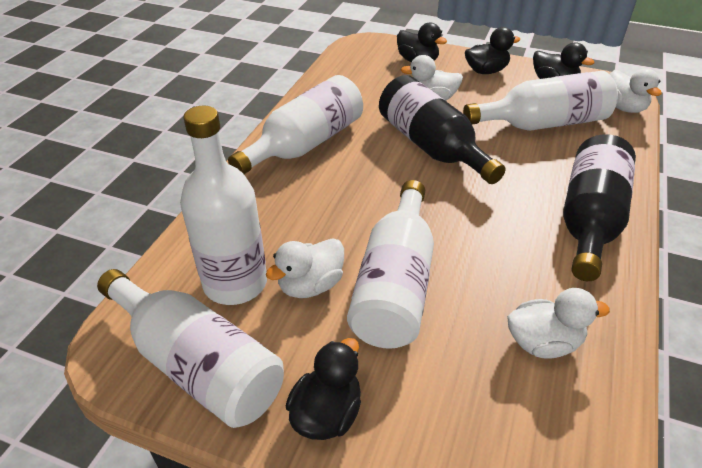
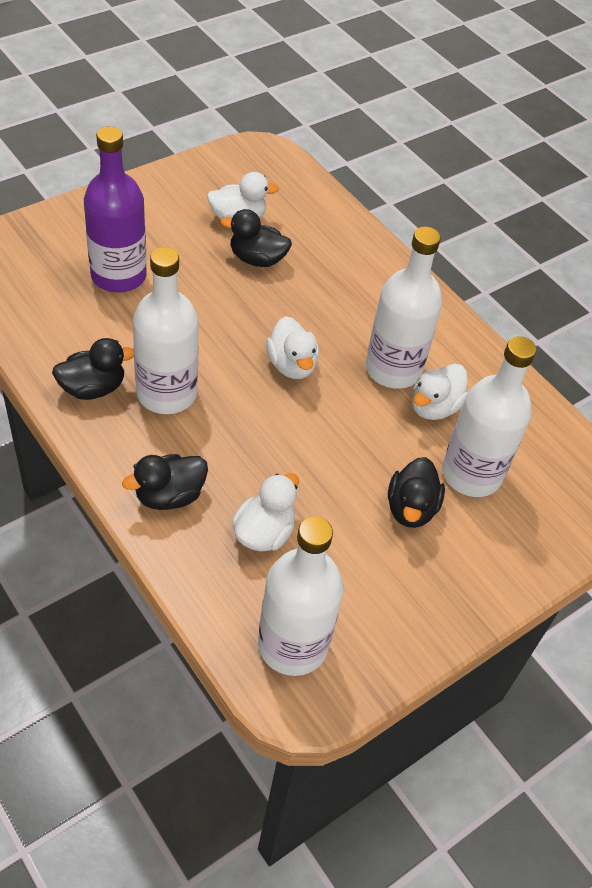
black bottle: 2 -> 0
purple bottle: 0 -> 1
white bottle: 5 -> 4

